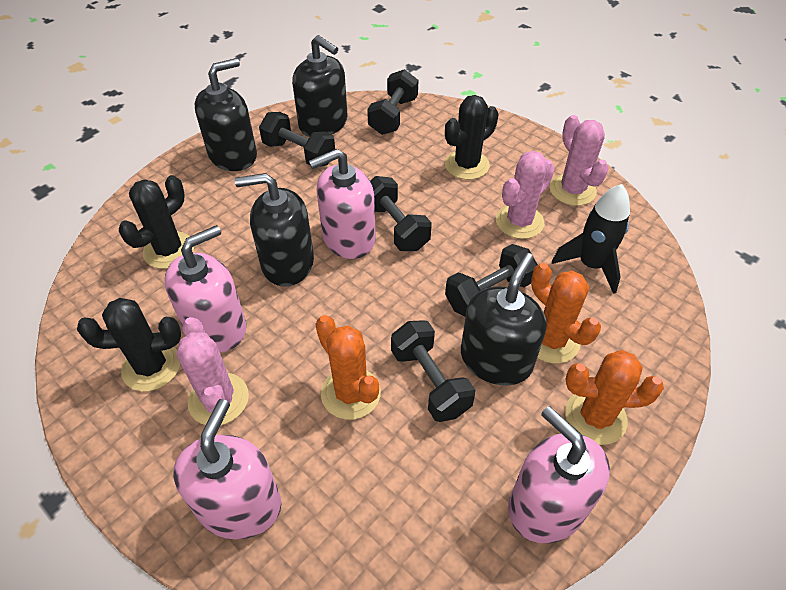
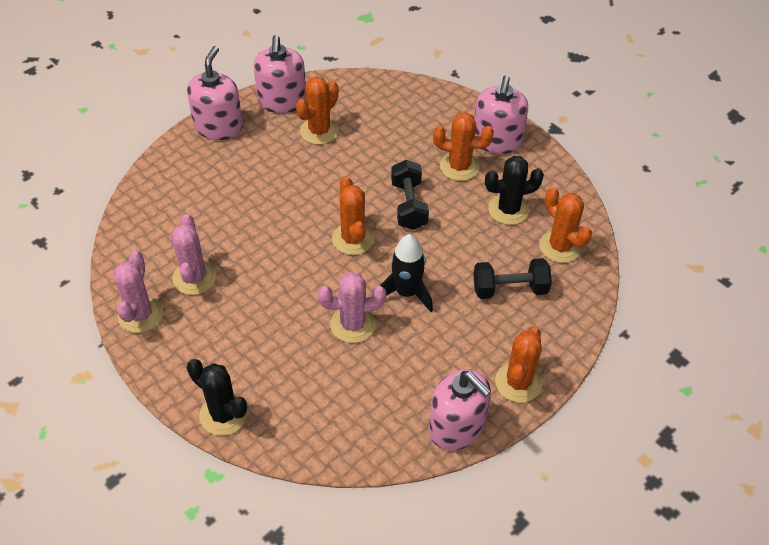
black cactus: 3 -> 2
black dumbbell: 5 -> 2
black soap dispenser: 4 -> 0
orange cactus: 3 -> 5

